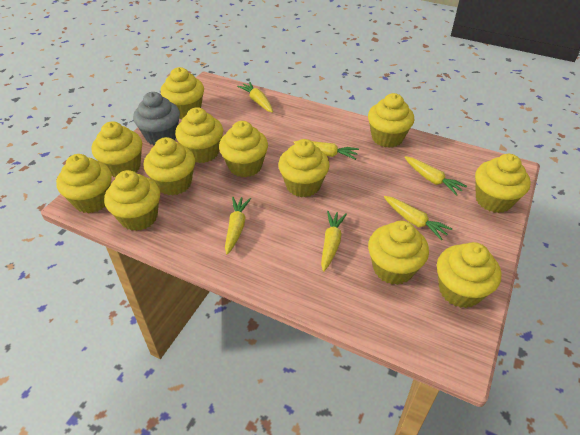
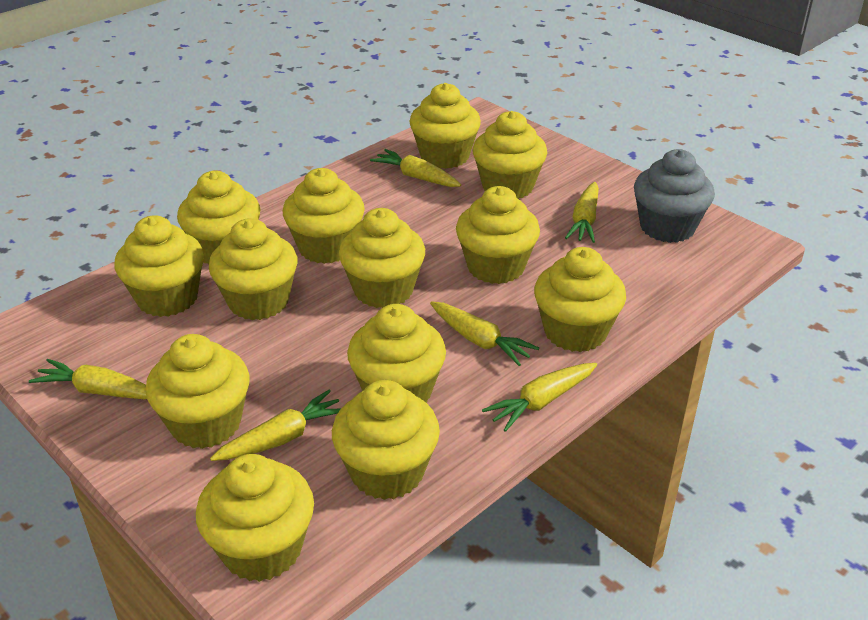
yellow cupcake: 12 -> 13

